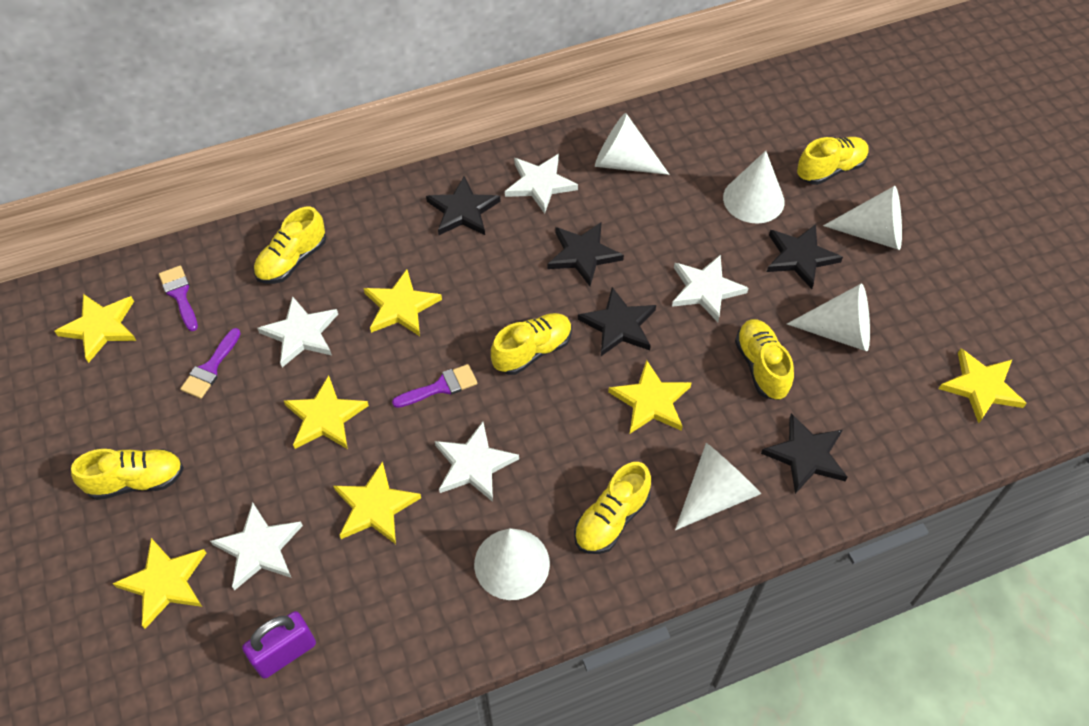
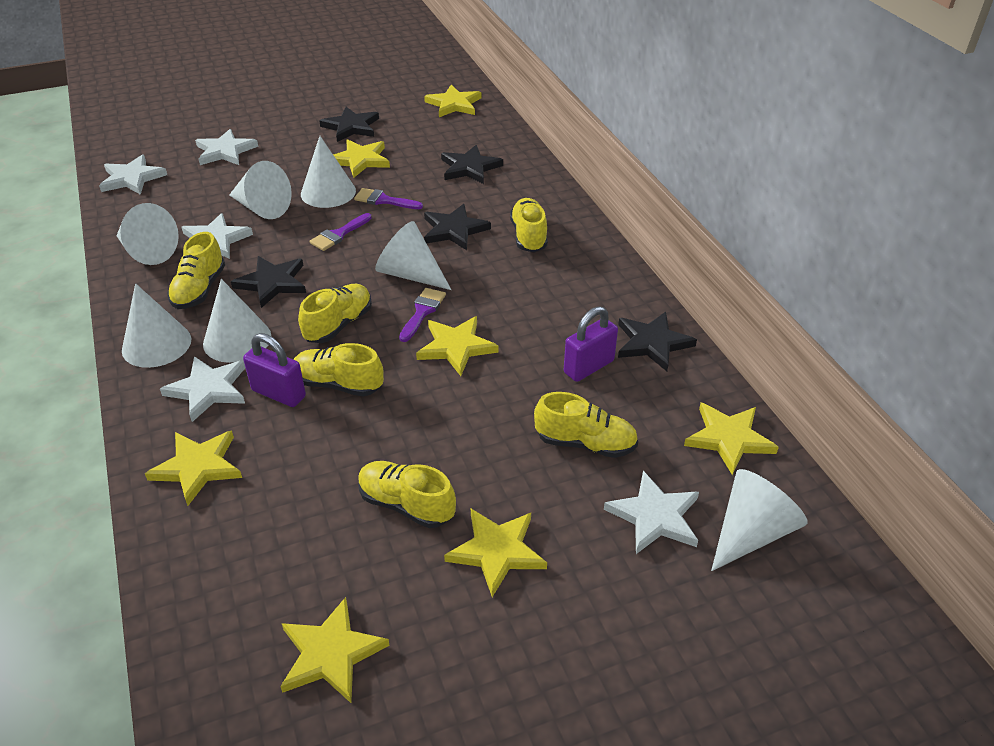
purple padlock: 1 -> 2
white cone: 6 -> 7

